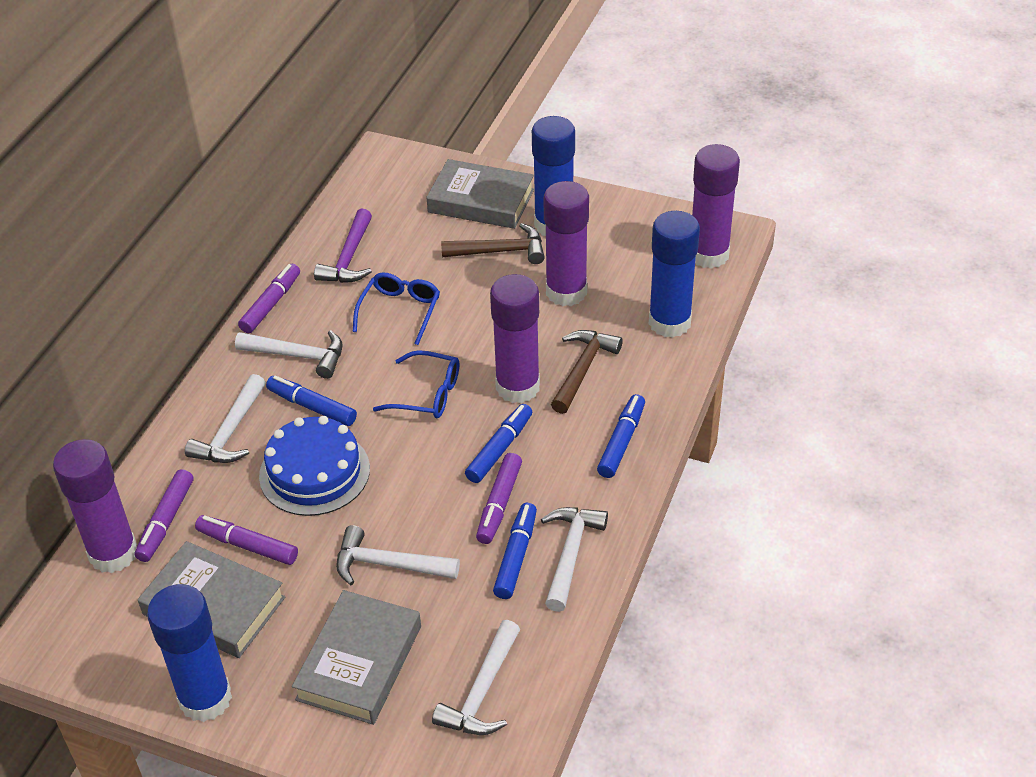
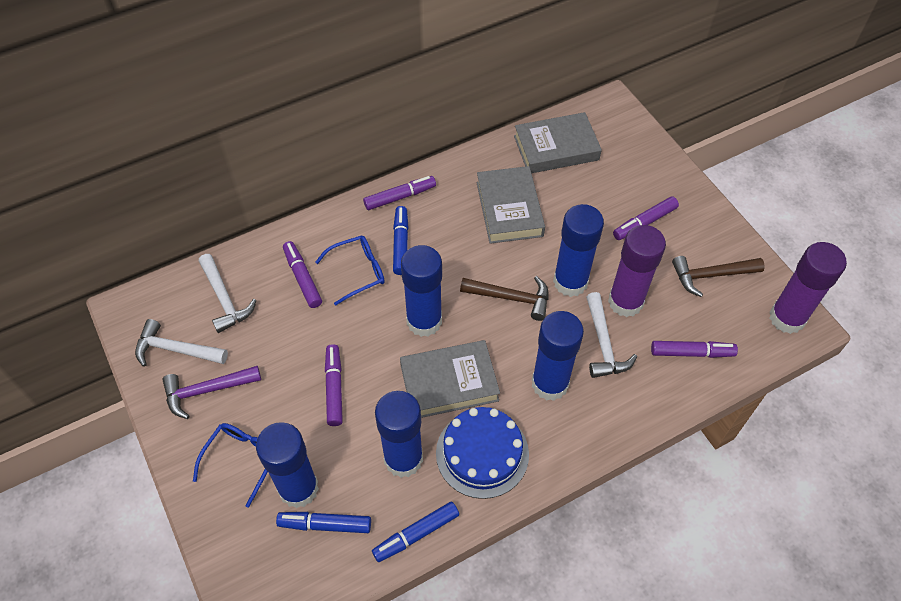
blue glue stick: 3 -> 5
blue marker: 4 -> 3
purple glue stick: 4 -> 2
purple marker: 4 -> 5
white hammer: 5 -> 3

